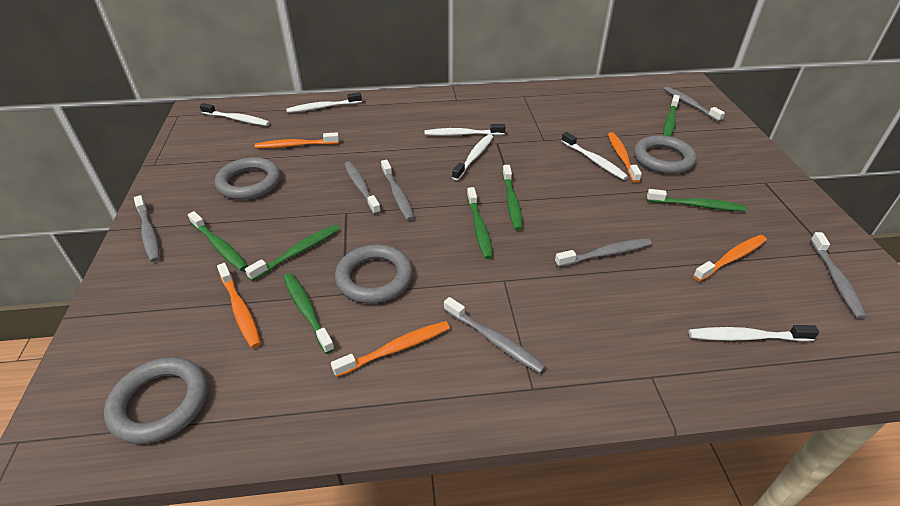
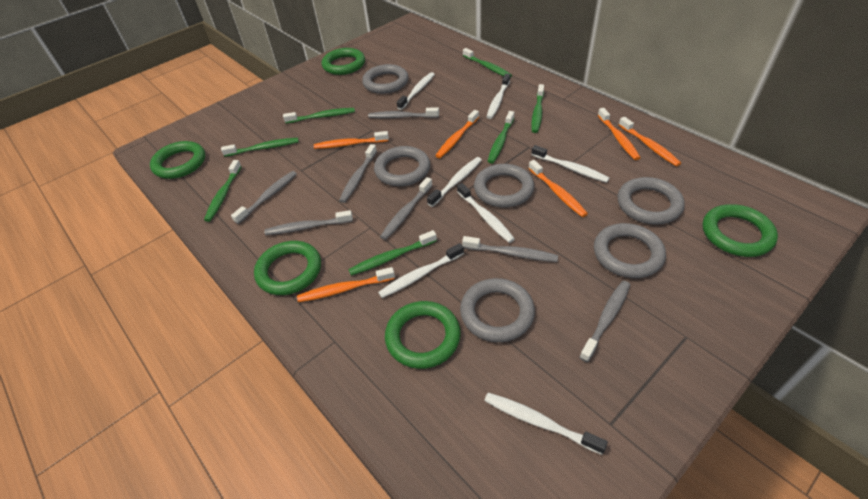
green ring: 0 -> 5
grey ring: 4 -> 6
orange toothbrush: 5 -> 6
white toothbrush: 6 -> 7

